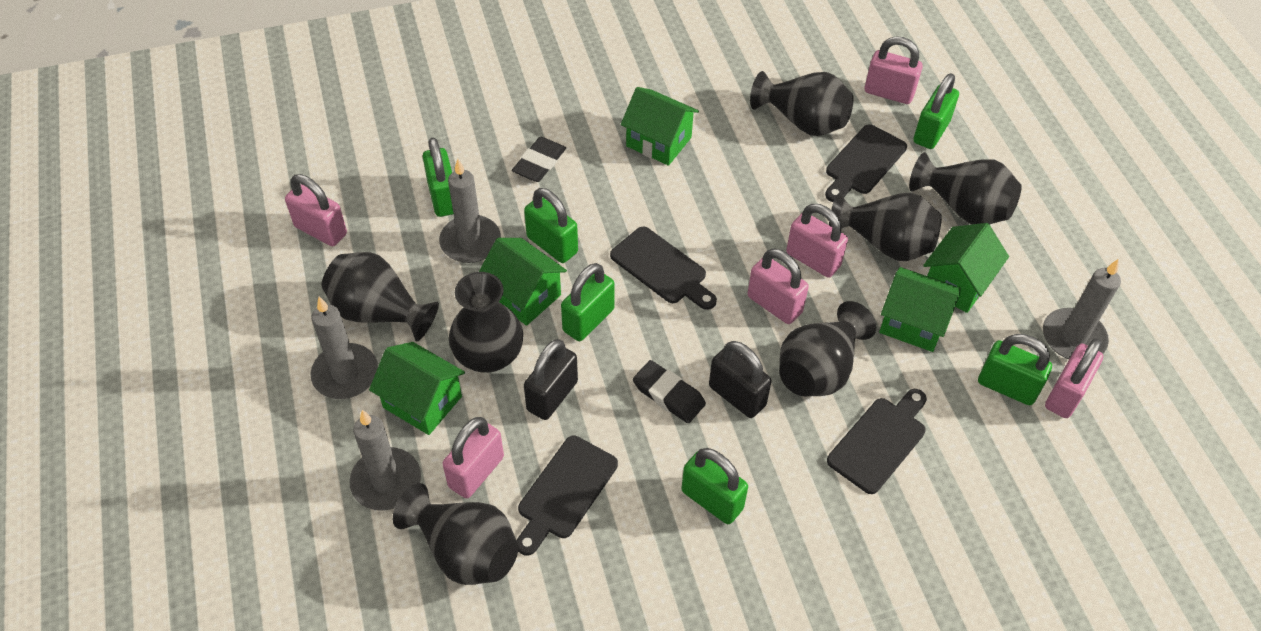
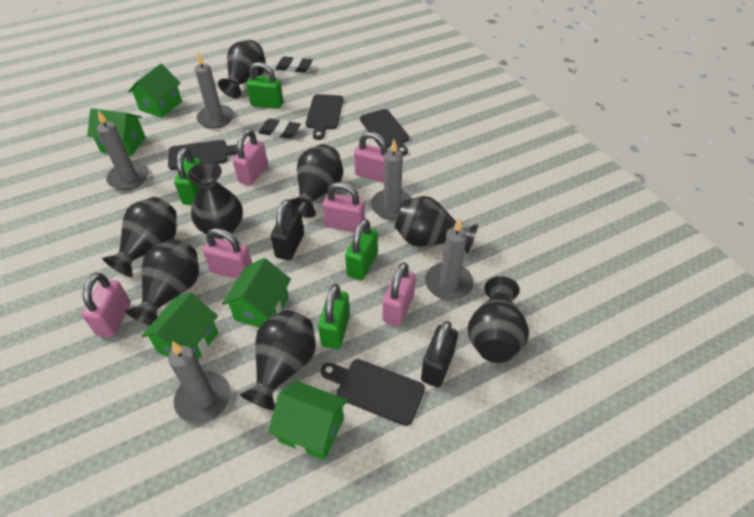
black vase: 7 -> 8
green padlock: 6 -> 4
grey candle: 4 -> 5

